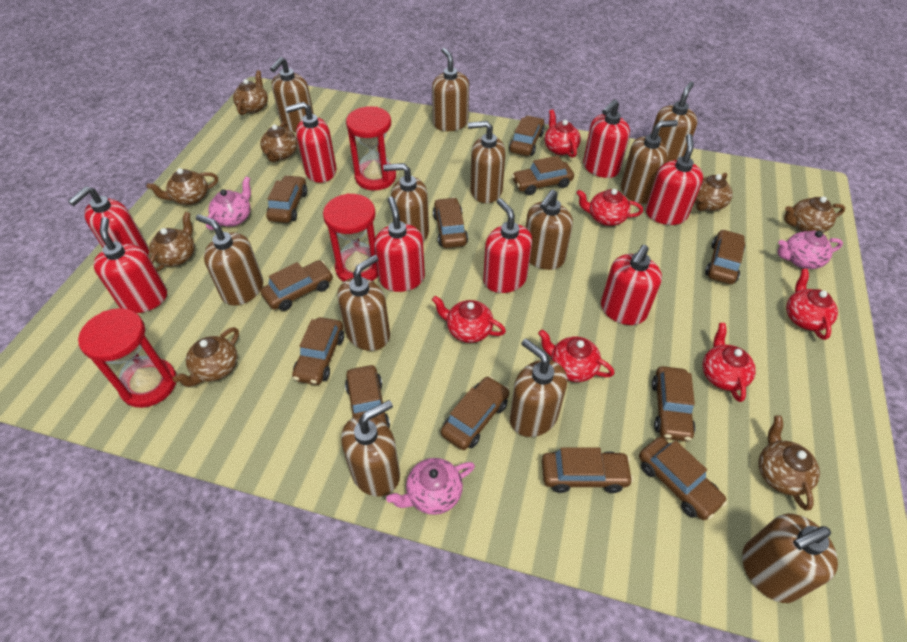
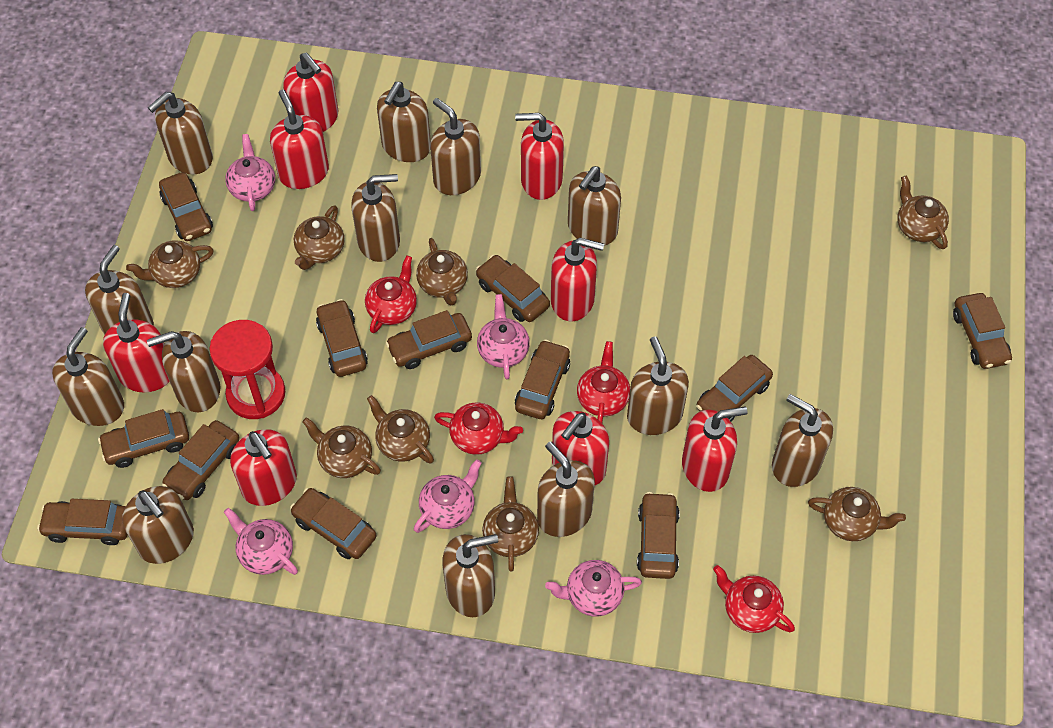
brown soap dispenser: 12 -> 13
pink teapot: 3 -> 5
red hourglass: 3 -> 1
red teapot: 6 -> 4

